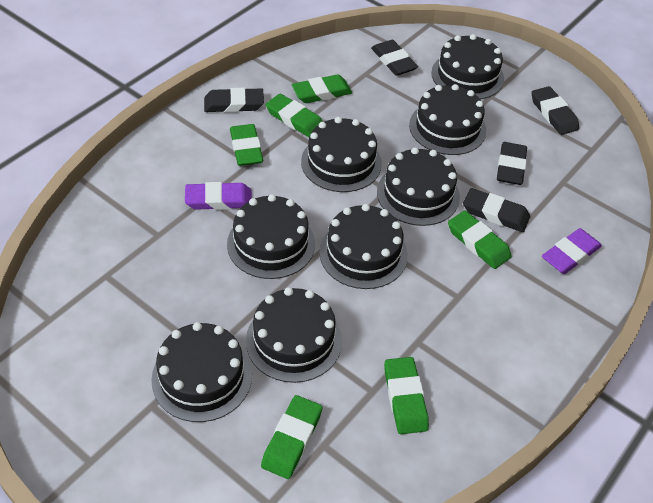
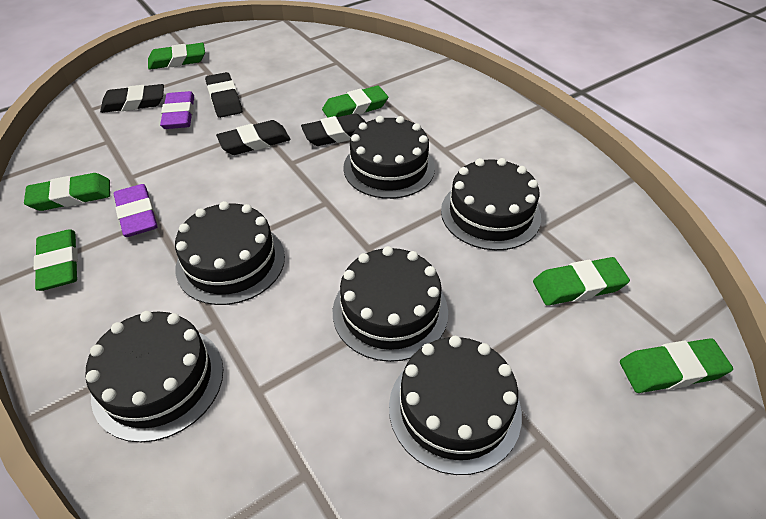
black cake: 8 -> 6
black eraser: 5 -> 4

